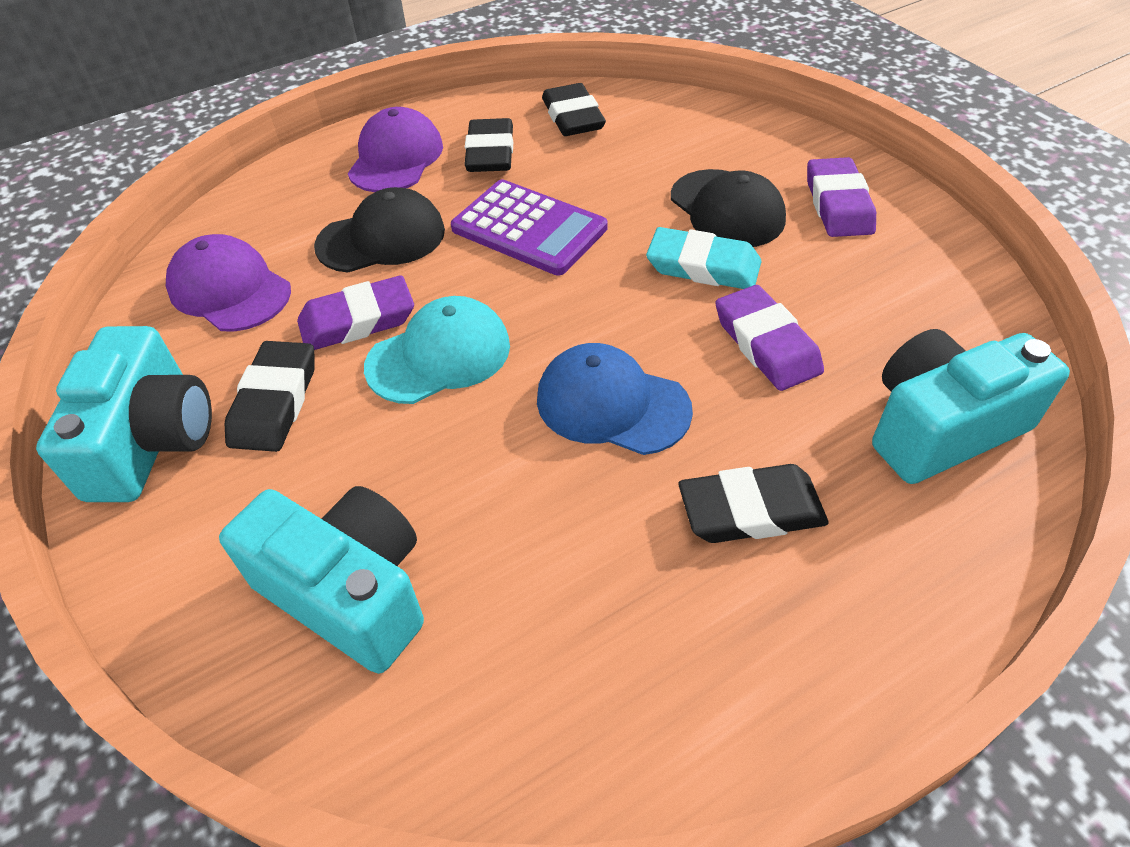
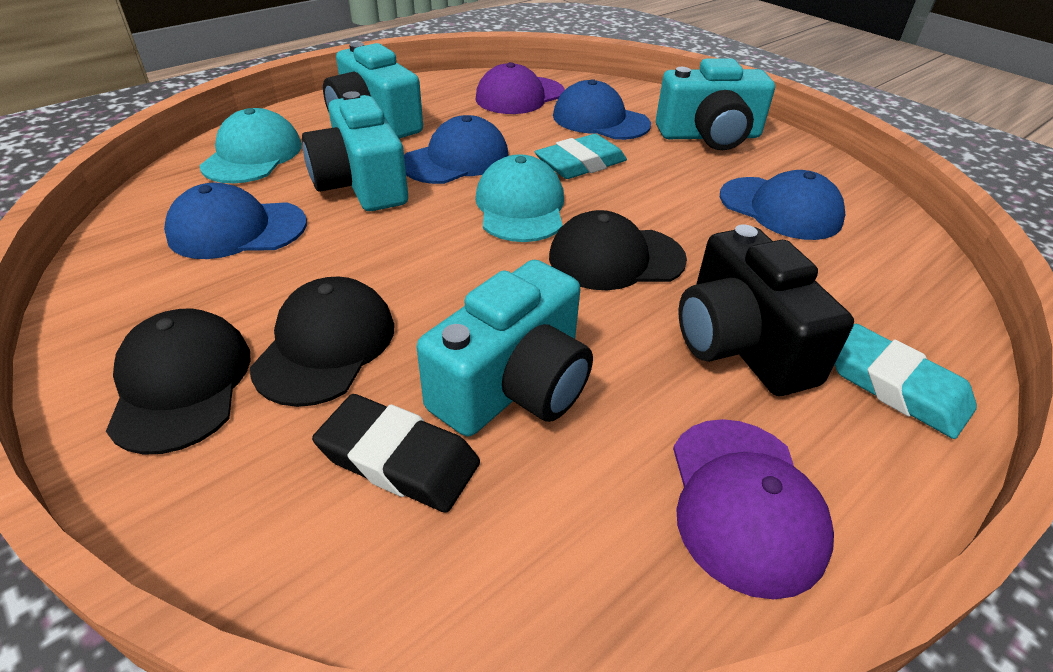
black camera: 0 -> 1
black cap: 2 -> 3
black eraser: 4 -> 1
blue cap: 1 -> 4
purple calculator: 1 -> 0
purple eraser: 3 -> 0
turquoise camera: 3 -> 4
turquoise cap: 1 -> 2
turquoise eraser: 1 -> 2

